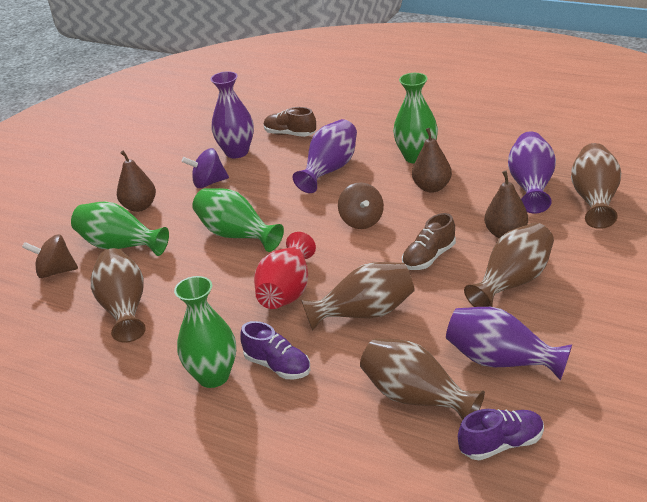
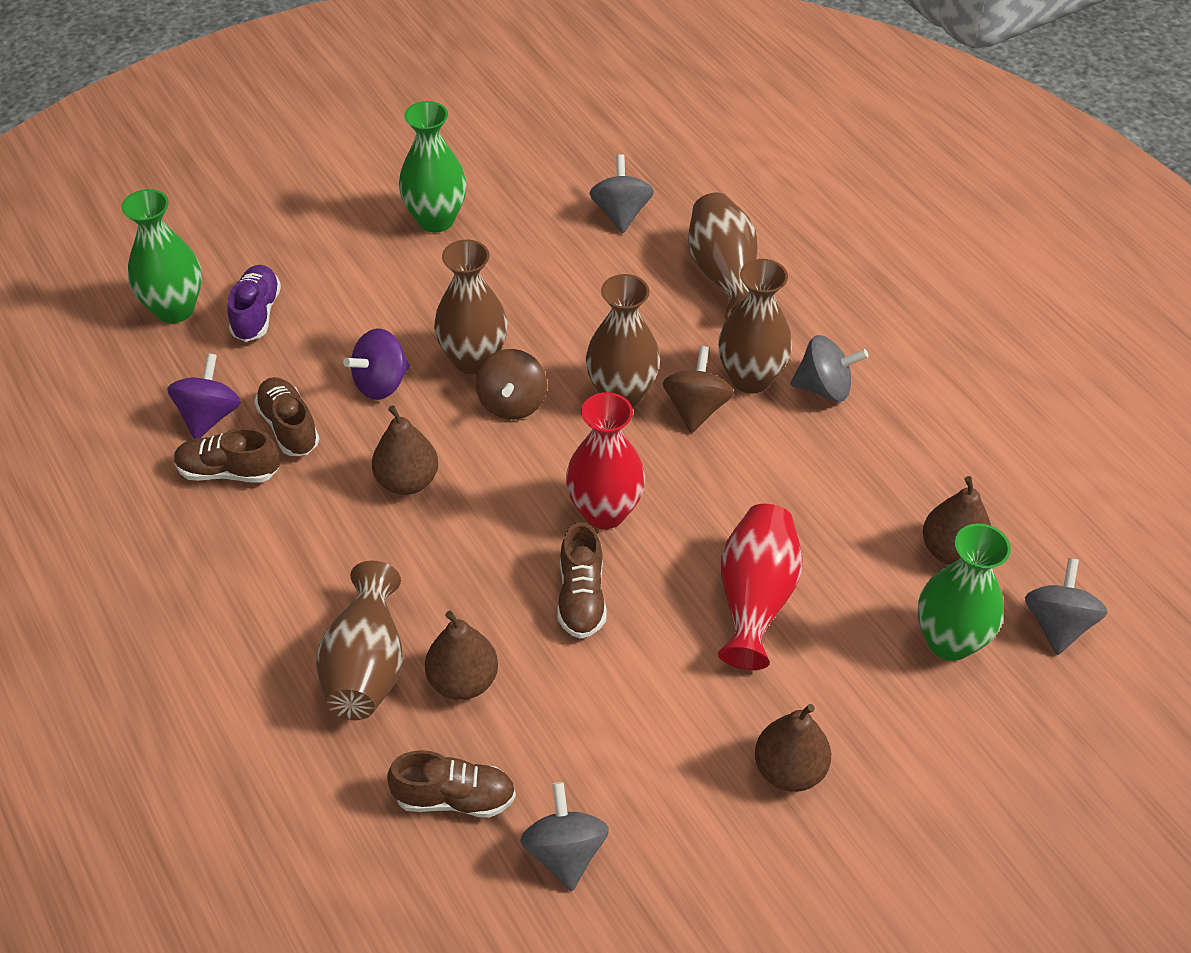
brown pear: 3 -> 4
brown shoe: 2 -> 4
green vase: 4 -> 3
grey spinning top: 0 -> 4
purple shoe: 2 -> 1
purple spinning top: 1 -> 2
purple vase: 4 -> 0
red vase: 1 -> 2

